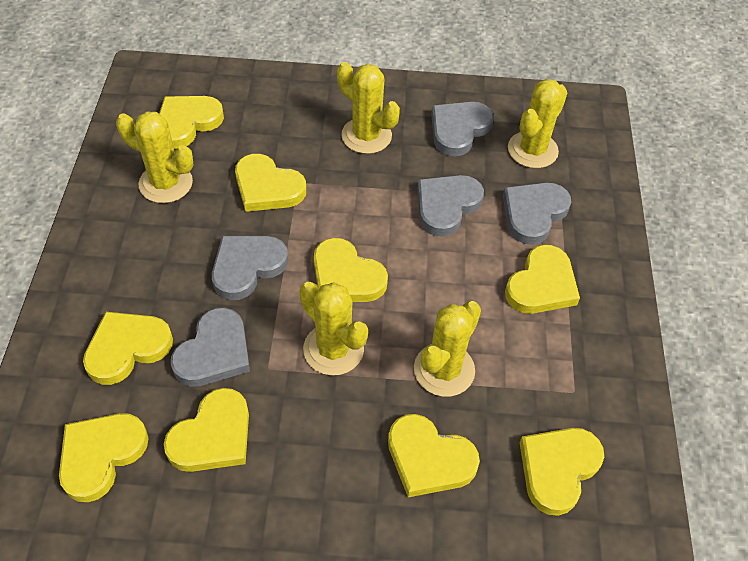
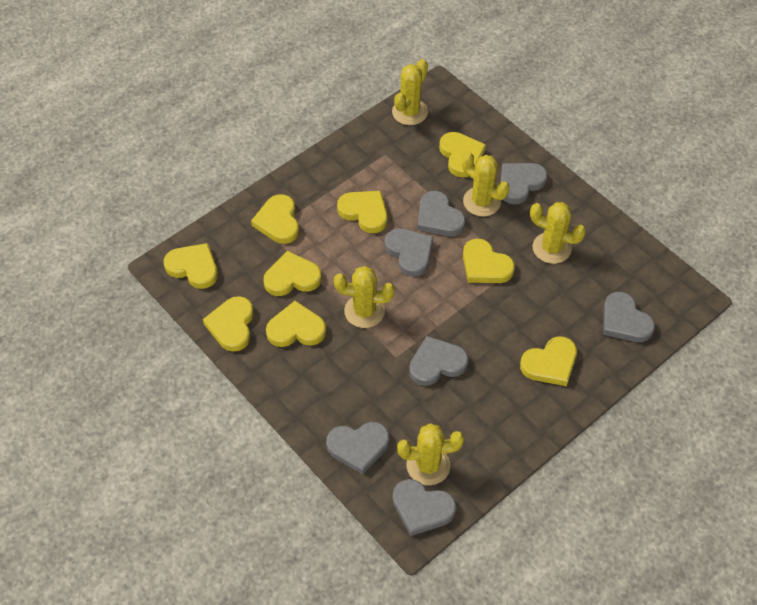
grey heart: 5 -> 7

